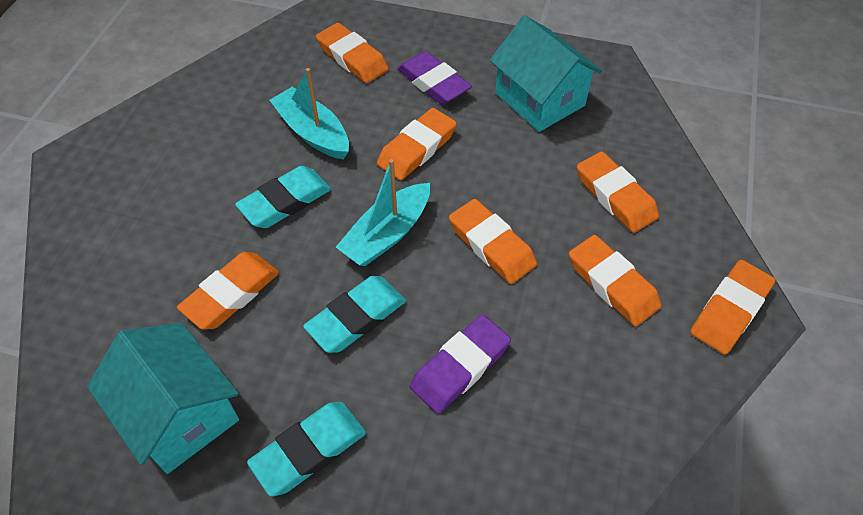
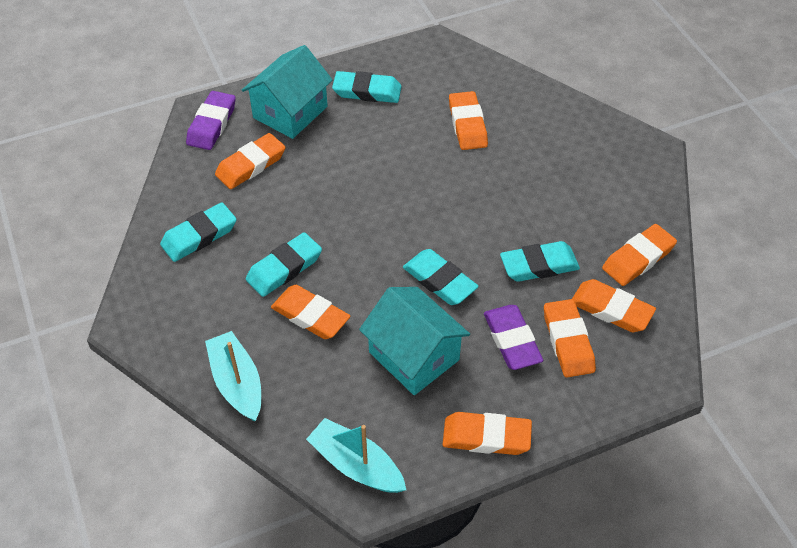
turquoise eraser: 3 -> 5

